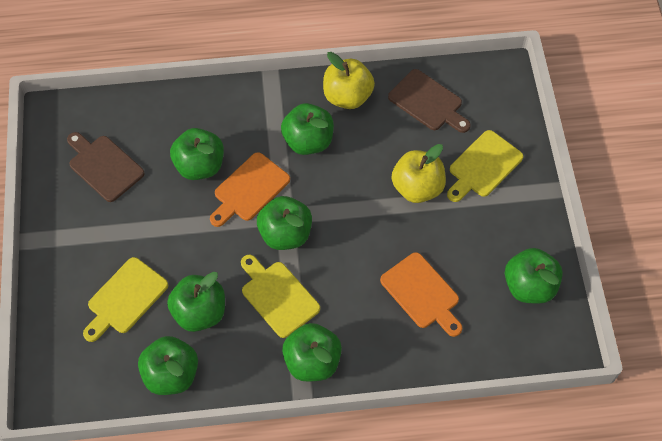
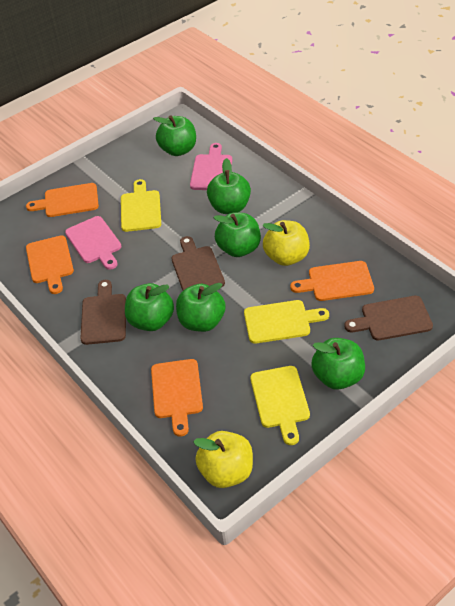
brown cutting board: 2 -> 3
green apple: 7 -> 6
orange cutting board: 2 -> 4
pink cutting board: 0 -> 2

